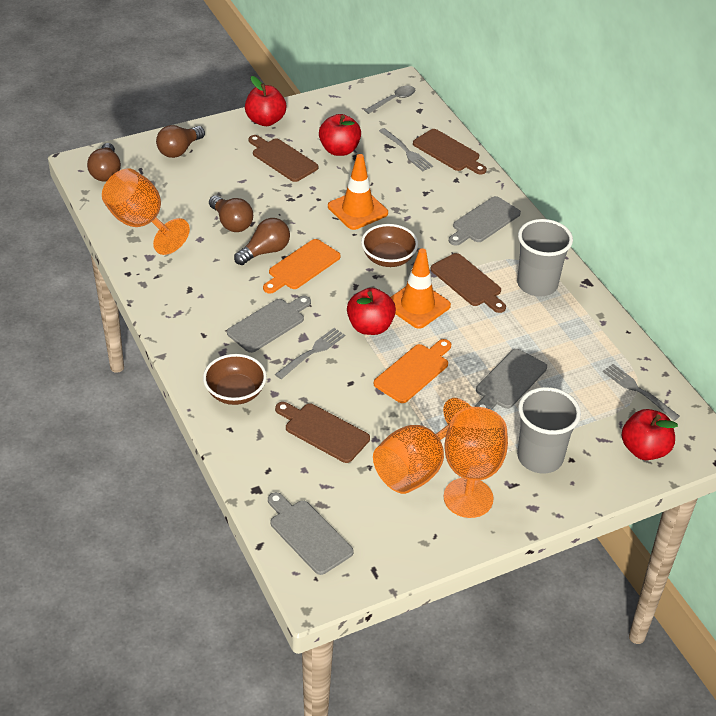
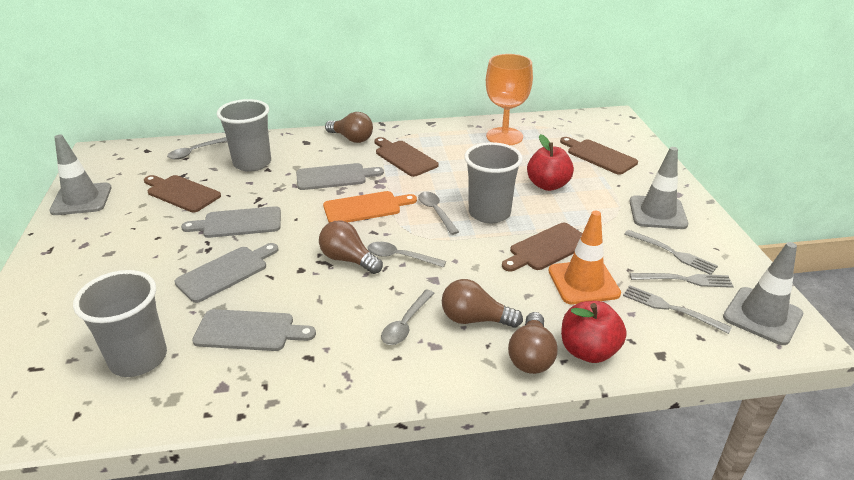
brown bowl: 2 -> 0
grey cup: 2 -> 3
grey spoon: 1 -> 4
grey traffic cone: 0 -> 3
orange cutting board: 2 -> 1
orange goblet: 3 -> 1
orange traffic cone: 2 -> 1
red apple: 4 -> 2

